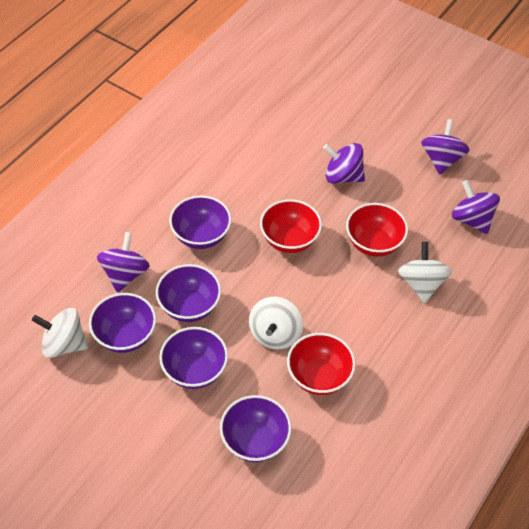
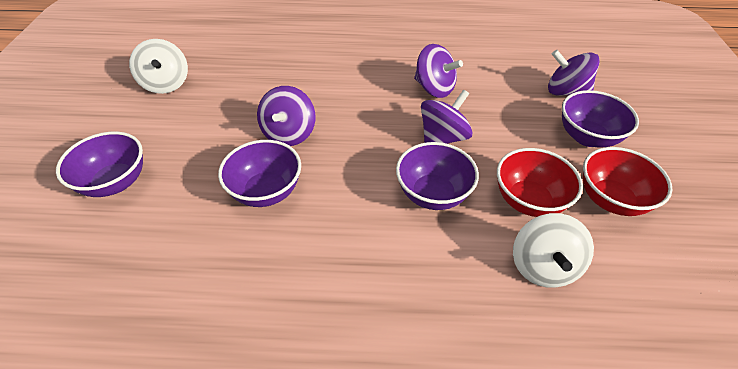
purple bowl: 5 -> 4
red bowl: 3 -> 2
white spinning top: 3 -> 2

